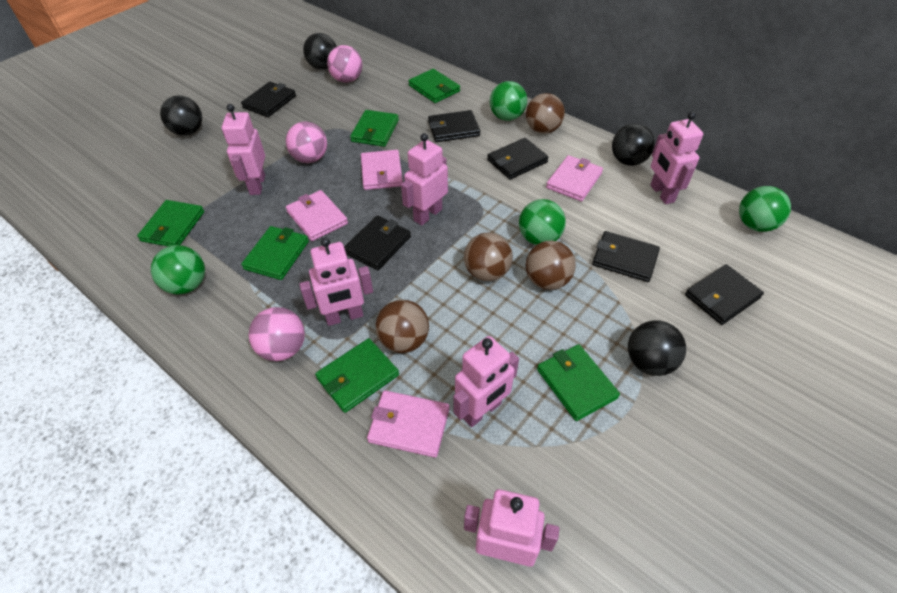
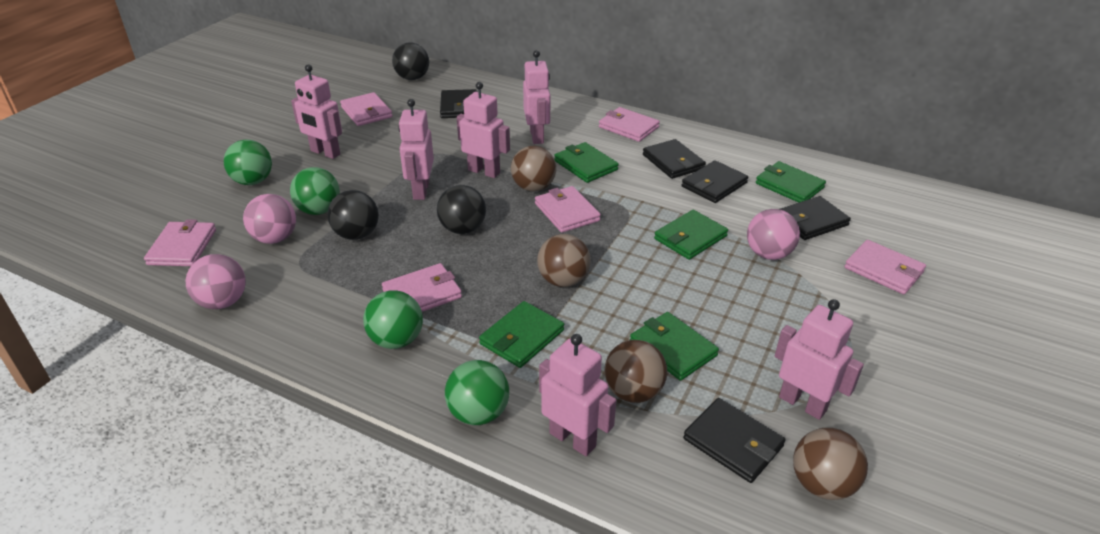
black ball: 4 -> 3
black wallet: 6 -> 5
green wallet: 6 -> 5
pink wallet: 4 -> 6

